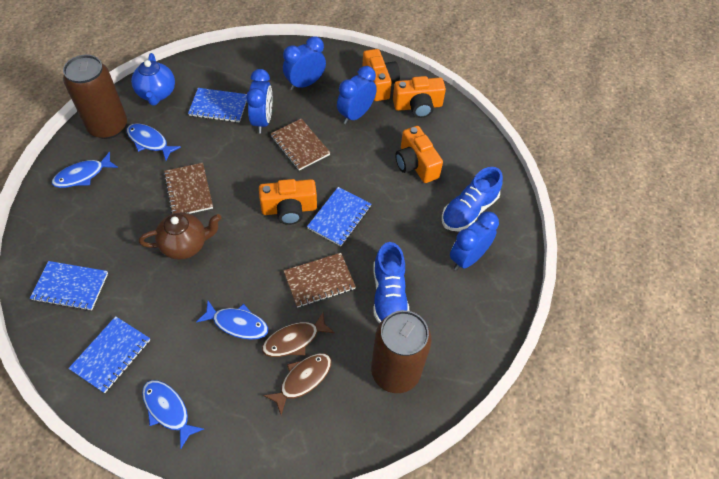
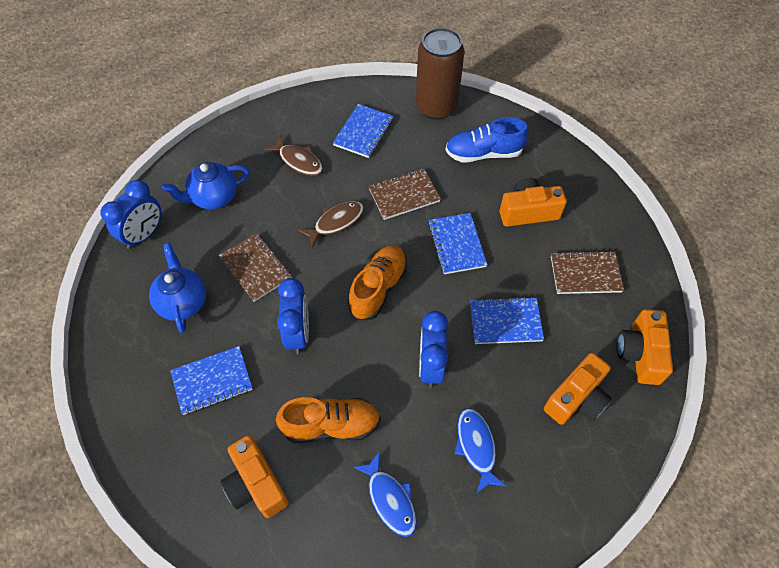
blue clock: 4 -> 3
blue fish: 4 -> 2
blue shoe: 2 -> 1
blue teapot: 1 -> 2
brown can: 2 -> 1
brown teapot: 1 -> 0
orange shoe: 0 -> 2

